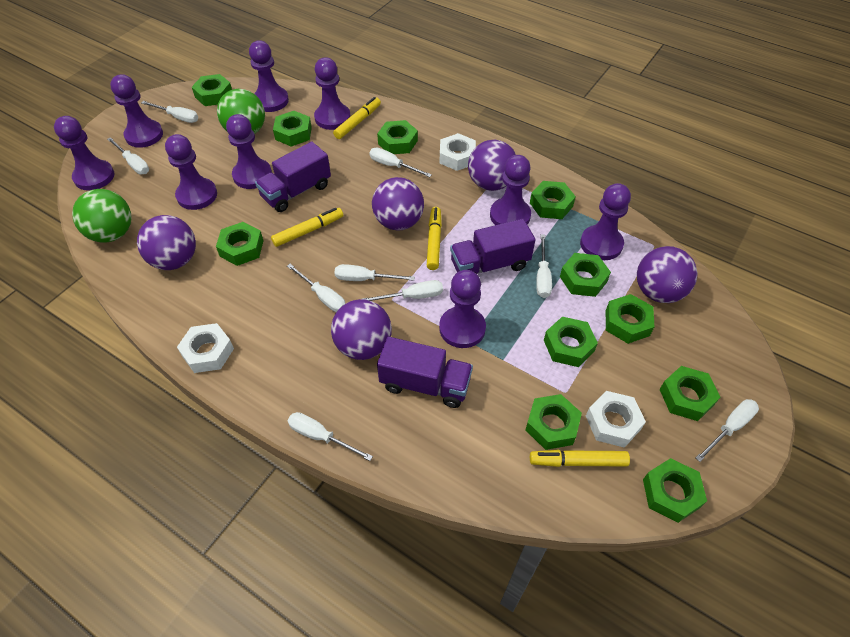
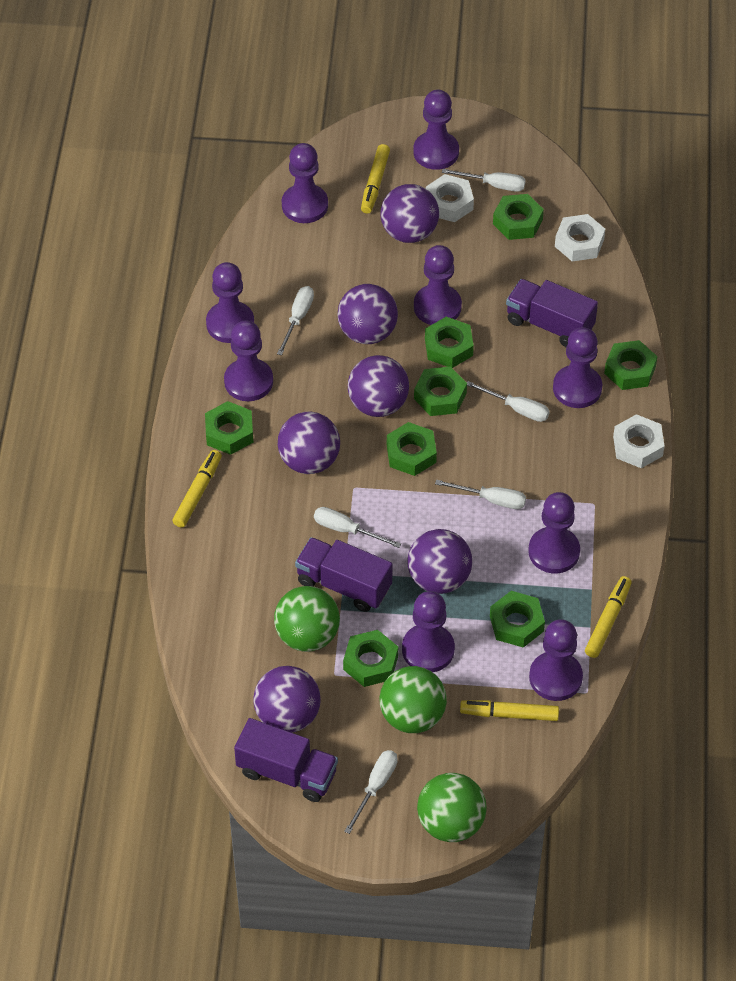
green ball: 2 -> 3
green nut: 11 -> 8
purple ball: 5 -> 6
white screwdriver: 9 -> 6

